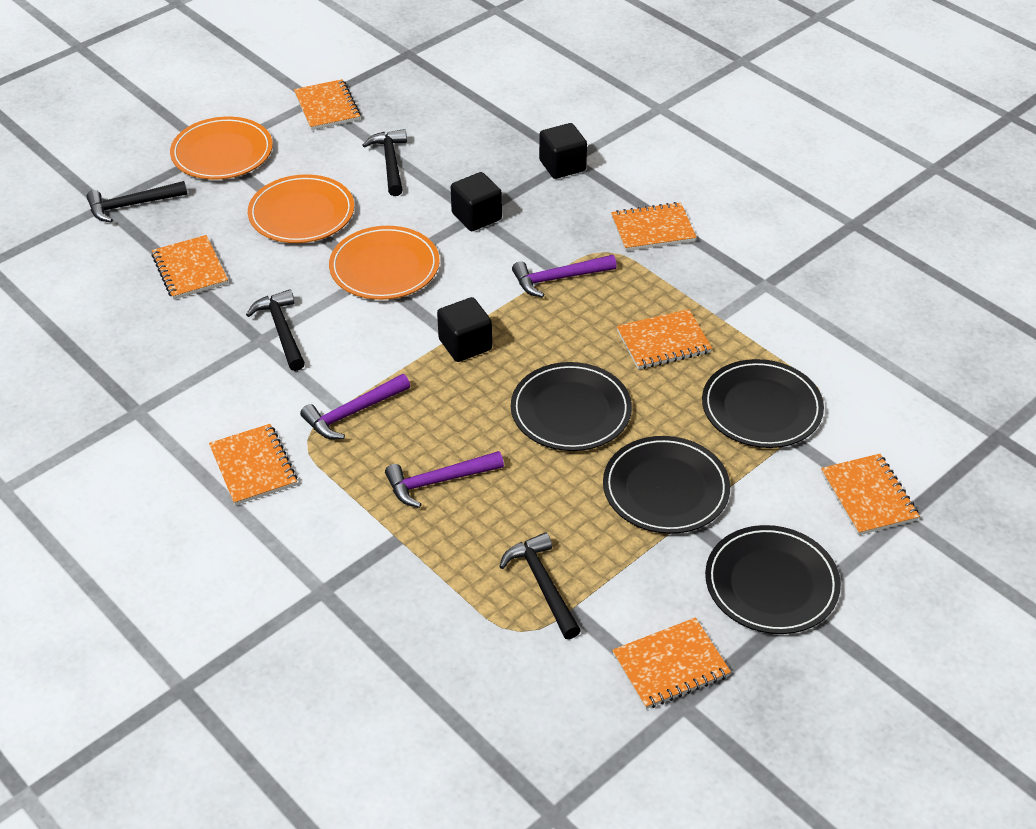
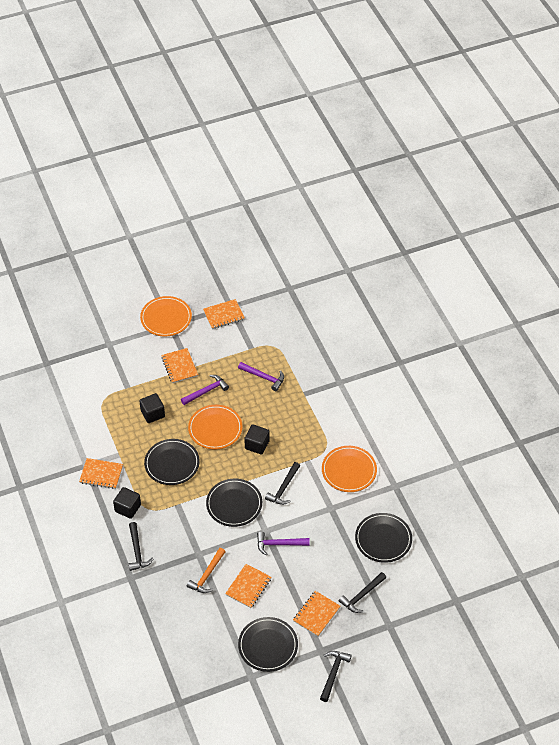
orange hammer: 0 -> 1
orange notebook: 7 -> 5

